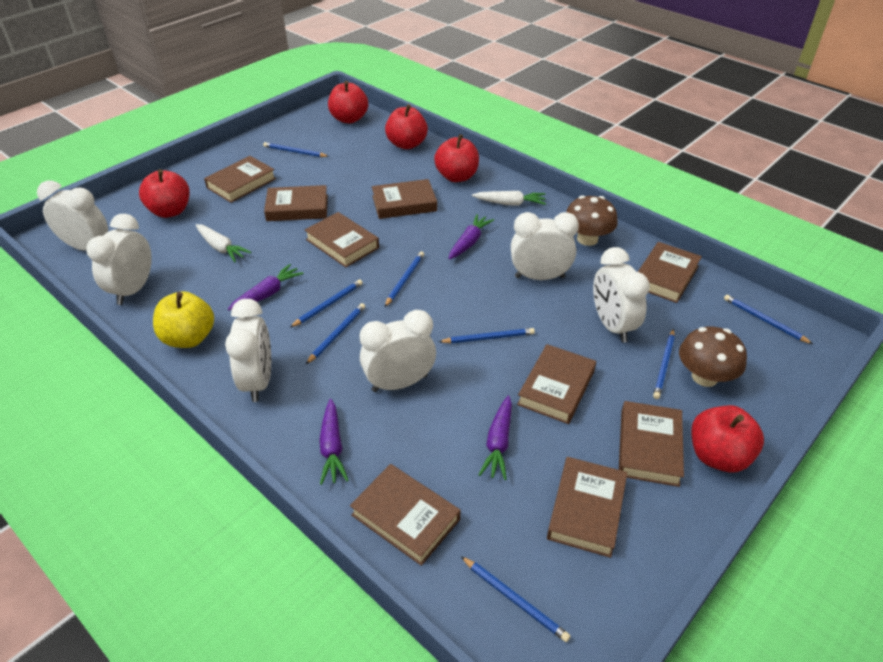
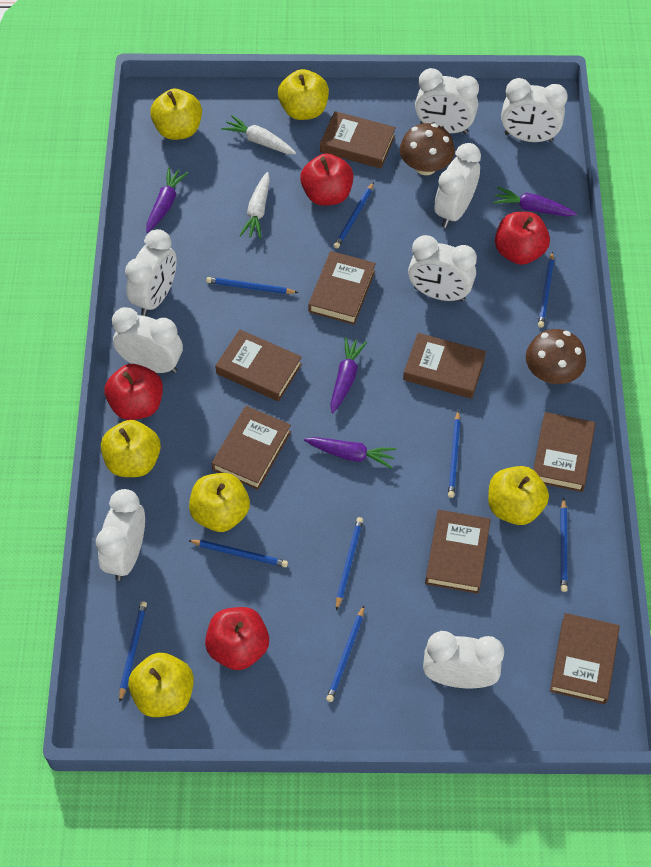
blue pencil: 8 -> 9
brown book: 9 -> 8
red apple: 5 -> 4
white clock: 6 -> 8
yellow apple: 1 -> 6

